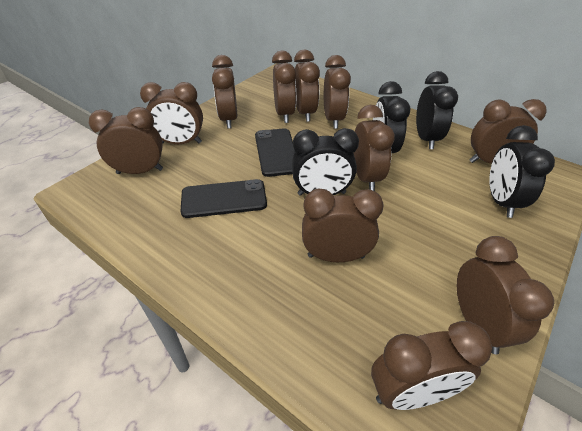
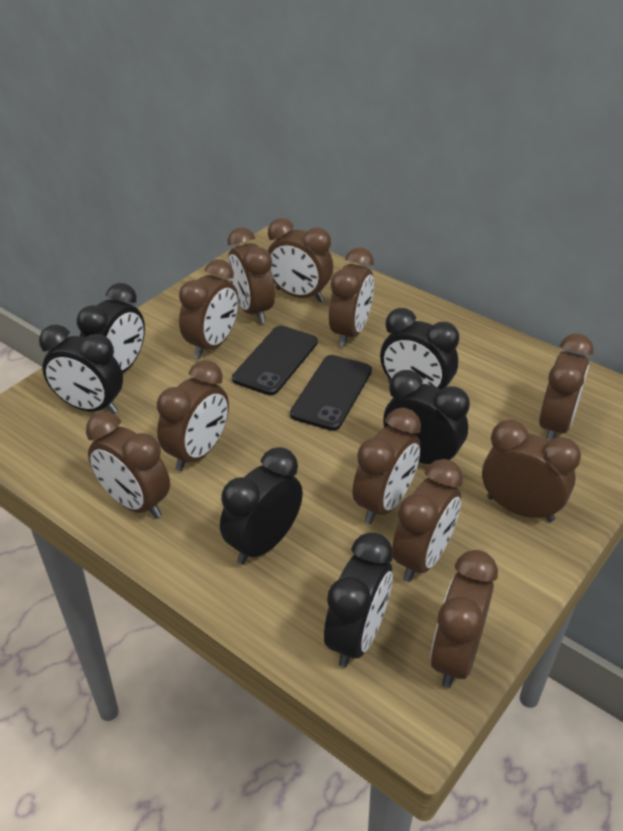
black clock: 4 -> 6

